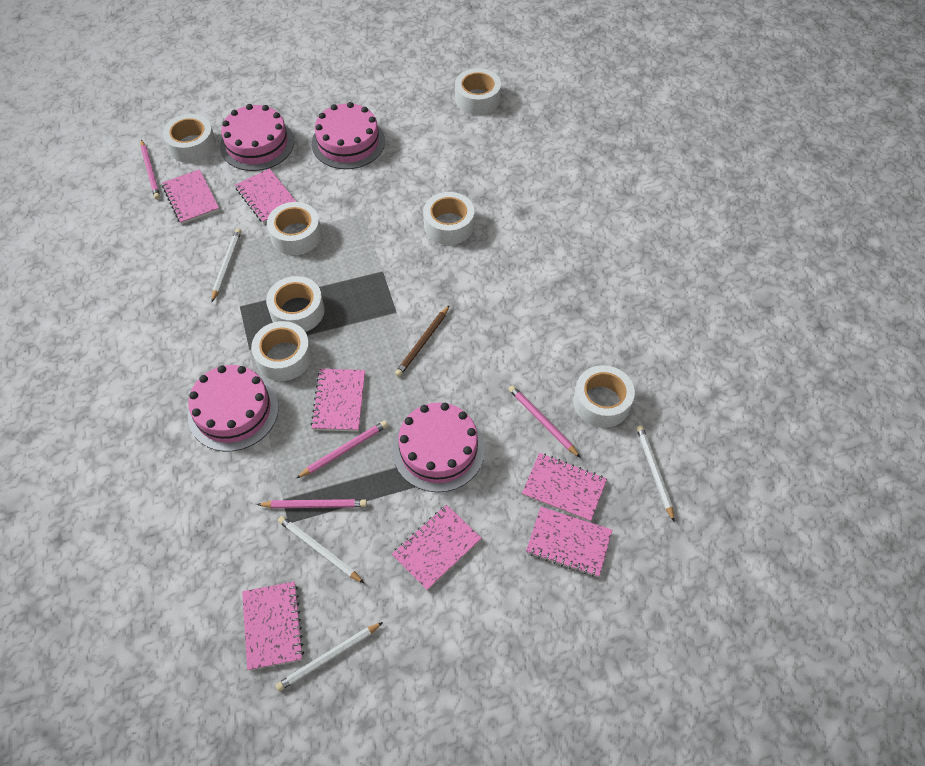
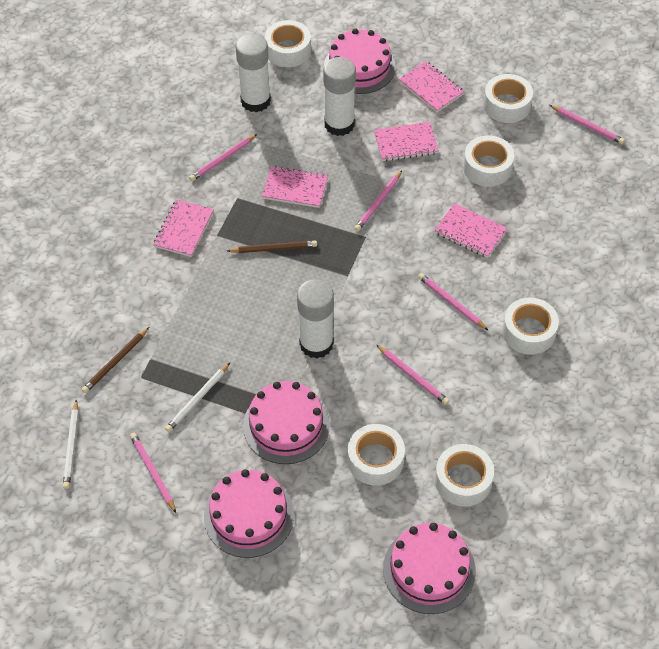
brown pencil: 1 -> 2
pink notebook: 7 -> 5
pink pencil: 4 -> 6
white glue stick: 0 -> 3
white pencil: 4 -> 2
white tape: 7 -> 6

